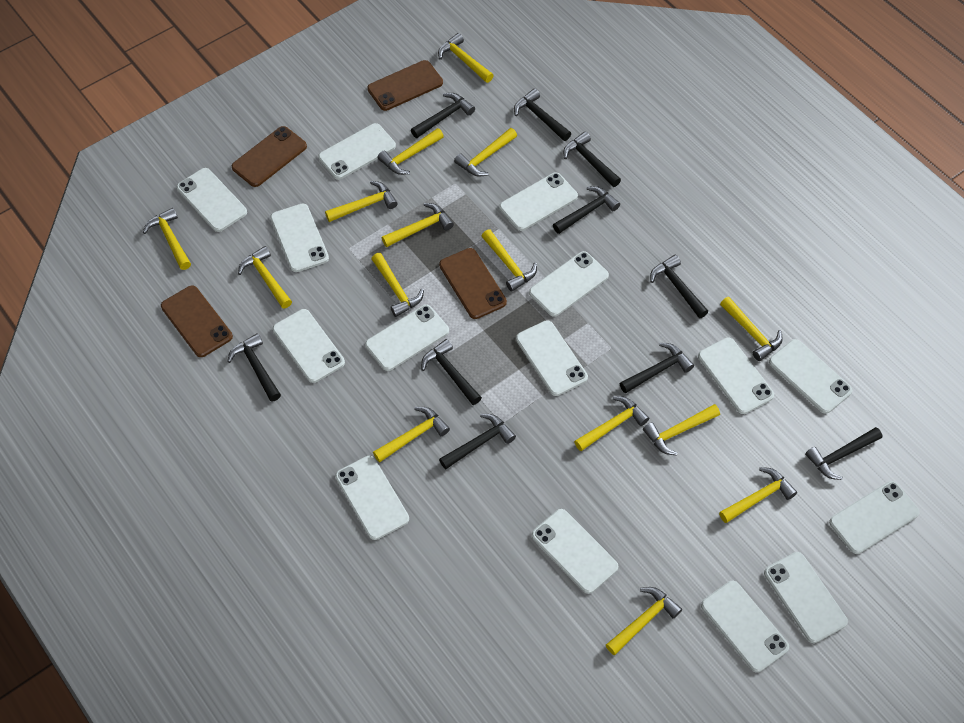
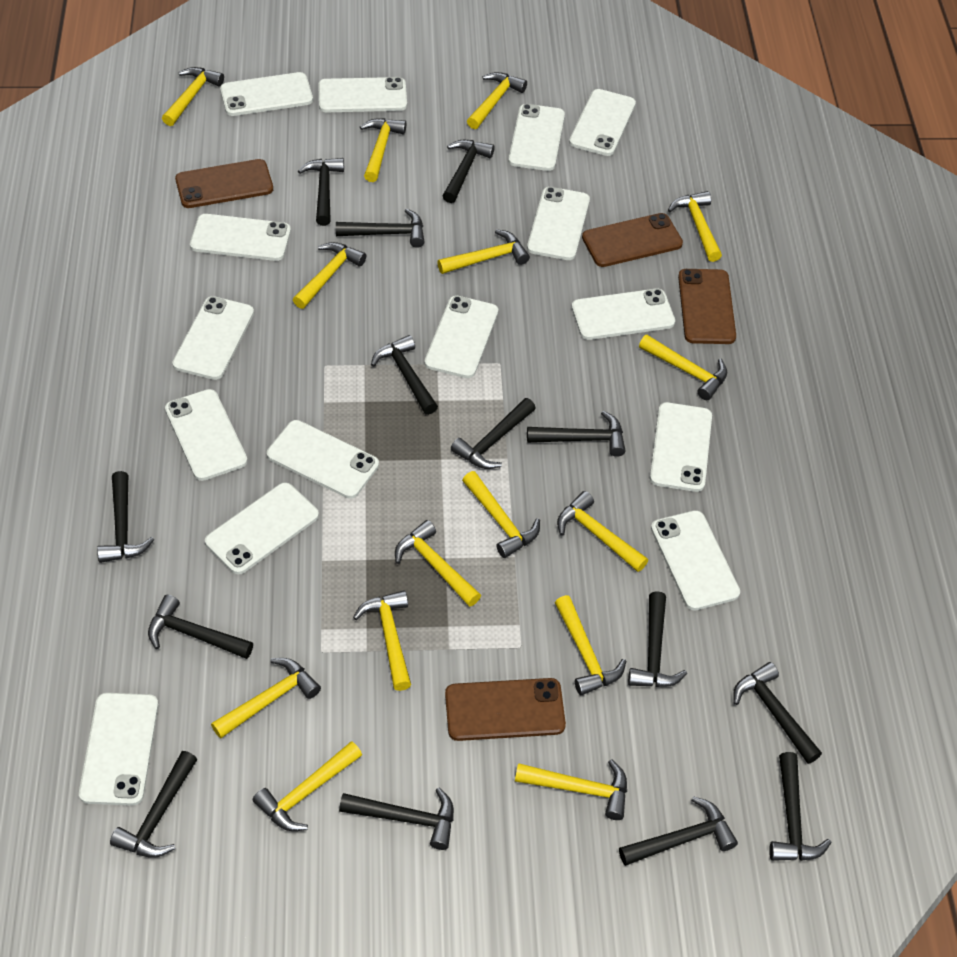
black hammer: 10 -> 14

